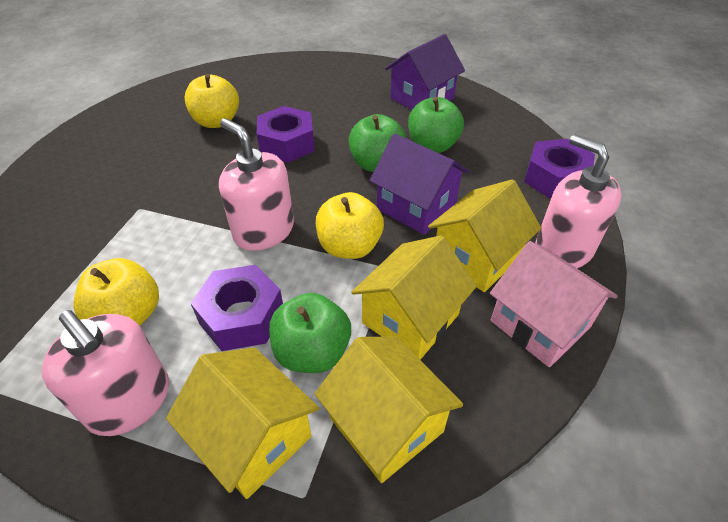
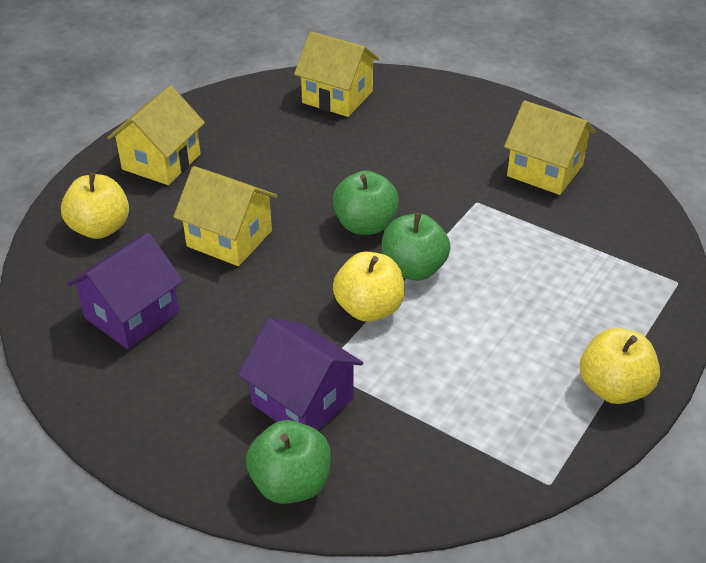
pink house: 1 -> 0
pink soap dispenser: 3 -> 0
purple nut: 3 -> 0

